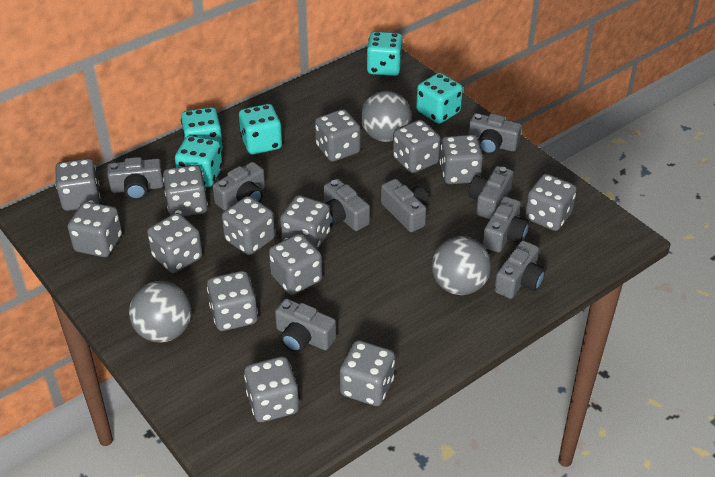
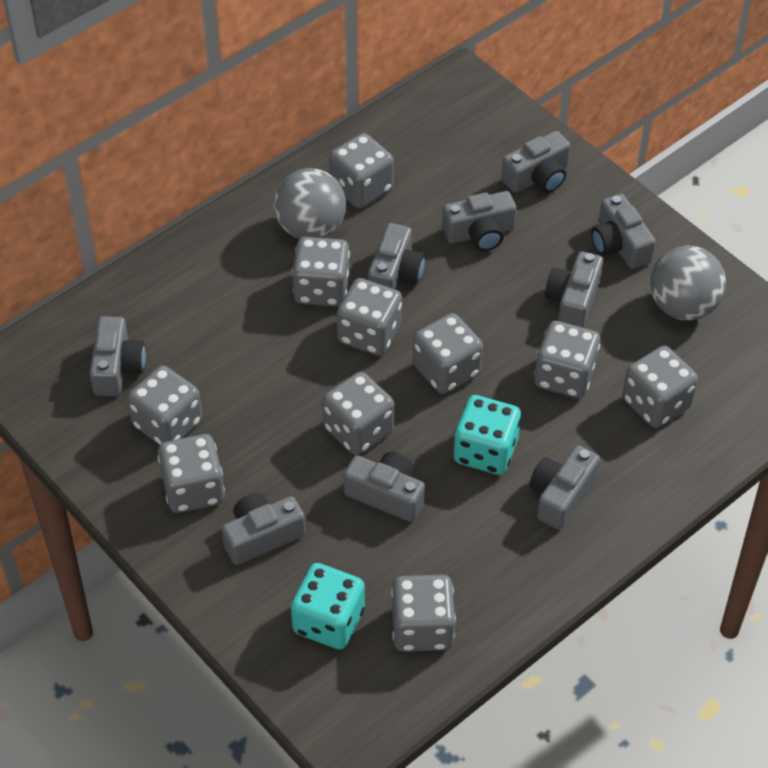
grey ball: 3 -> 2
grey dice: 14 -> 10
turquoise dice: 5 -> 2

